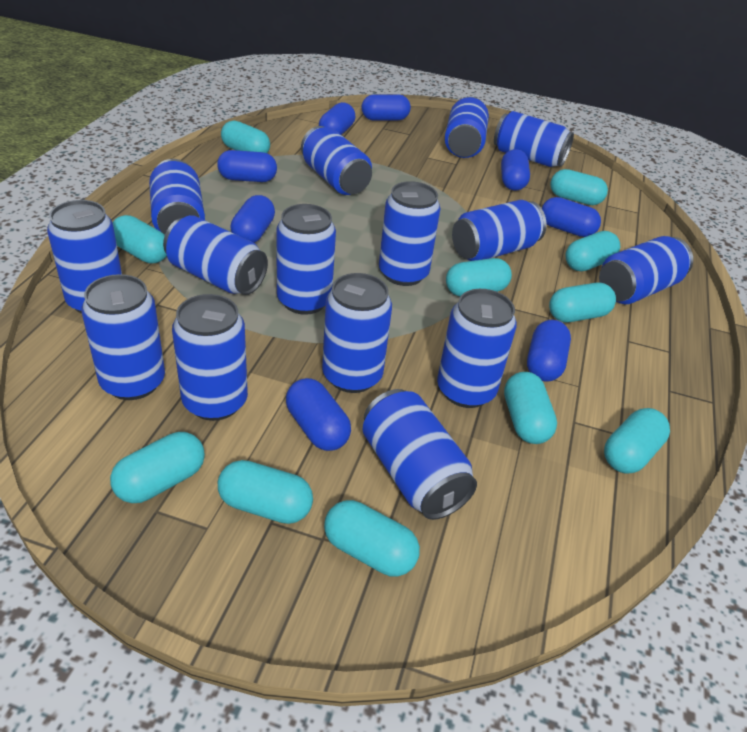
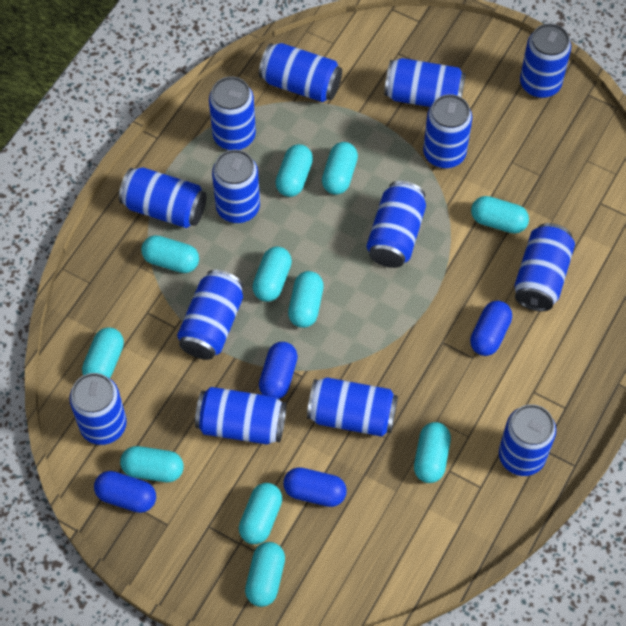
blue can: 15 -> 14
blue capsule: 8 -> 4

